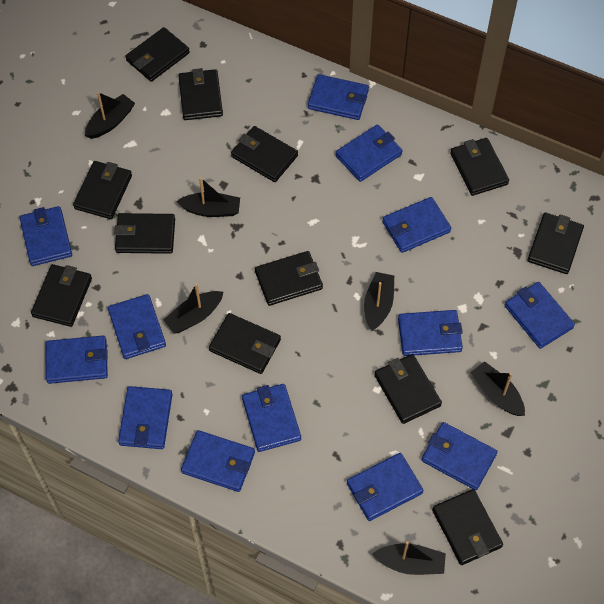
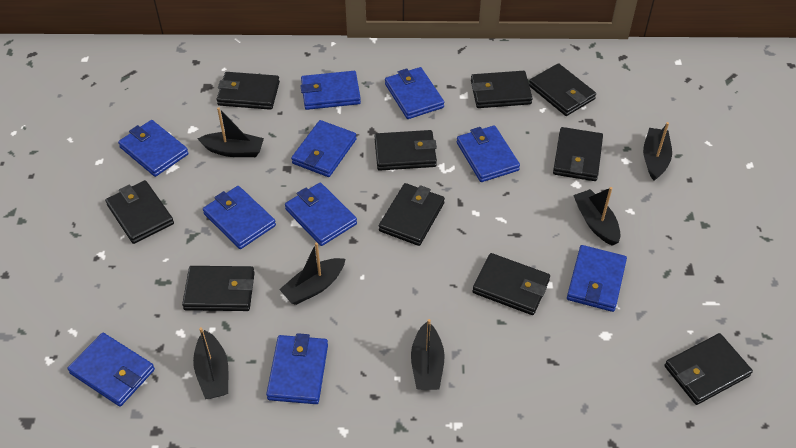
black wallet: 12 -> 10
blue wallet: 13 -> 10

